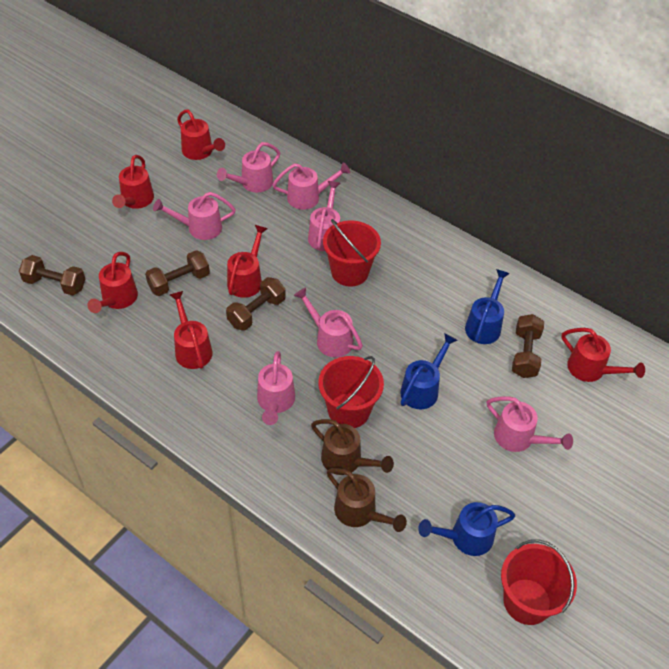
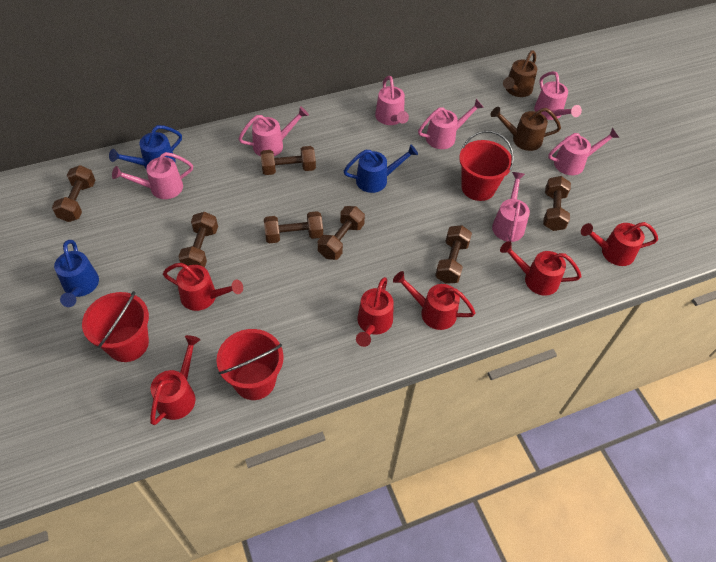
brown dumbbell: 4 -> 7

